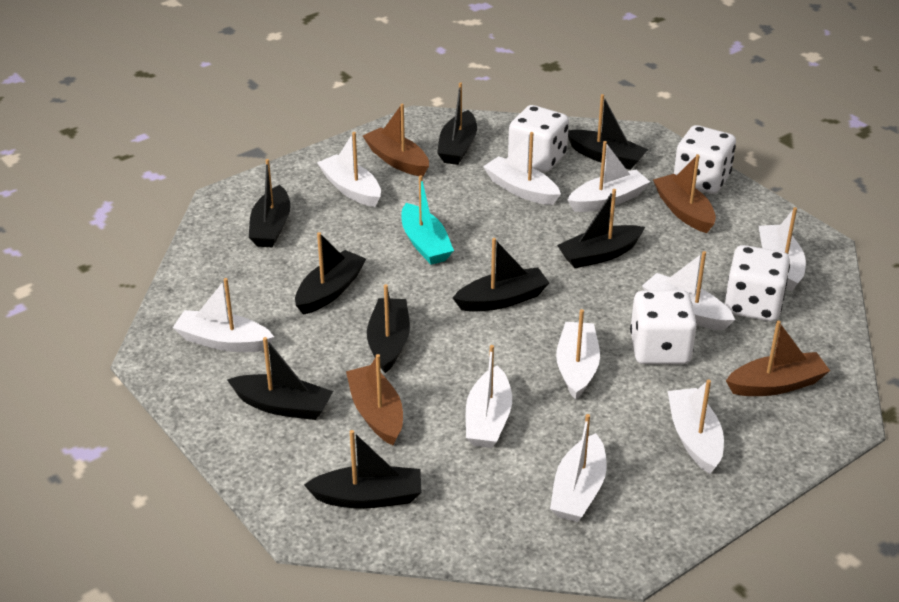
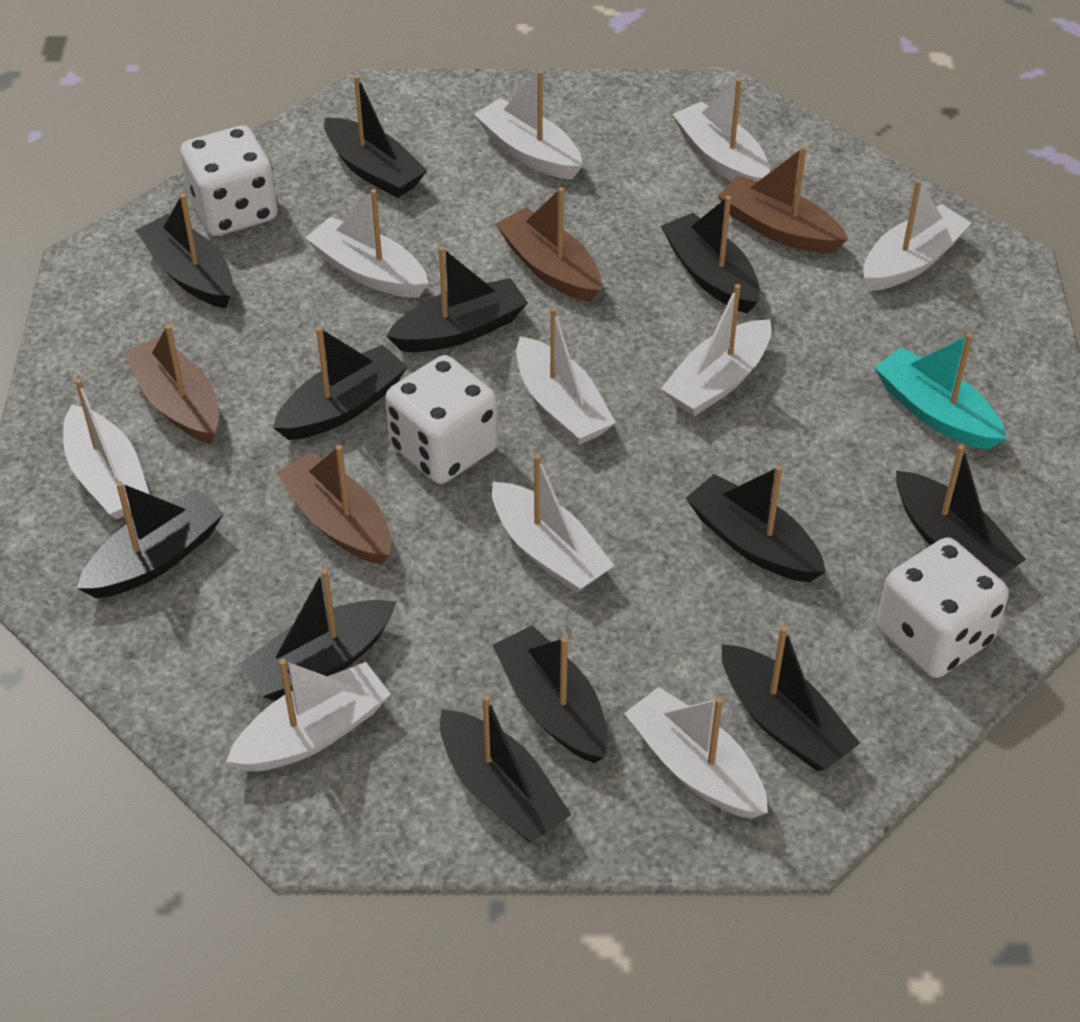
black boat: 9 -> 12
white dice: 4 -> 3

